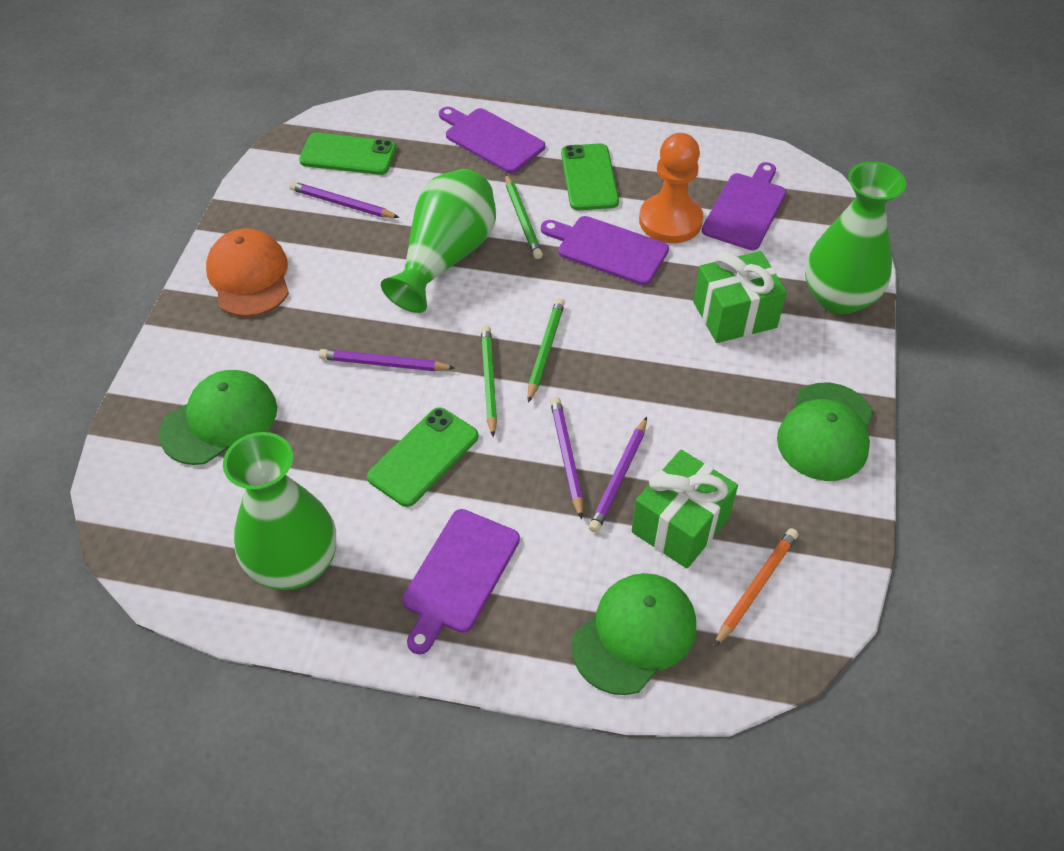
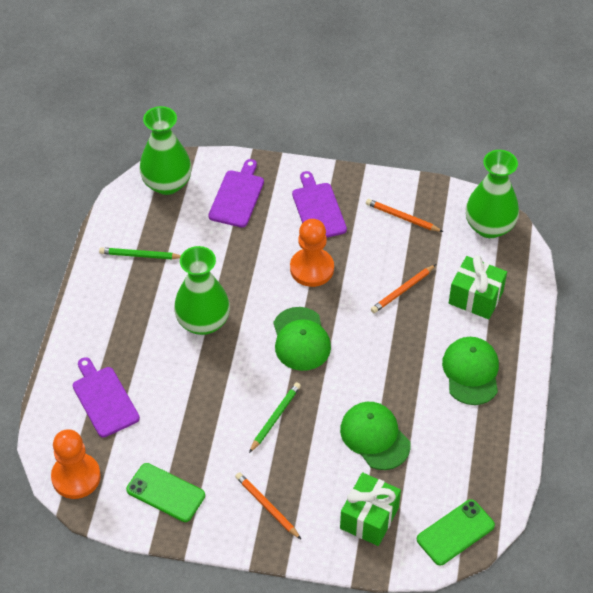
green pencil: 3 -> 2
green phone: 3 -> 2
orange cap: 1 -> 0
orange pawn: 1 -> 2
orange pencil: 1 -> 3
purple cutting board: 4 -> 3
purple pencil: 4 -> 0

